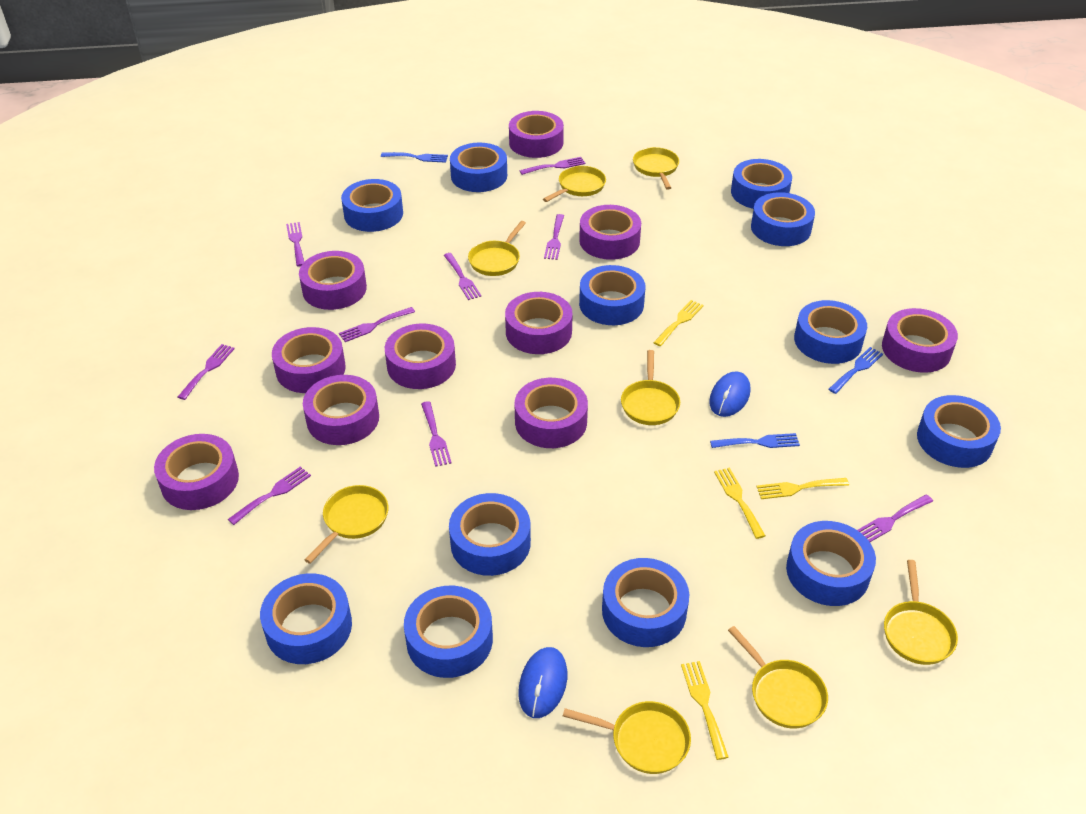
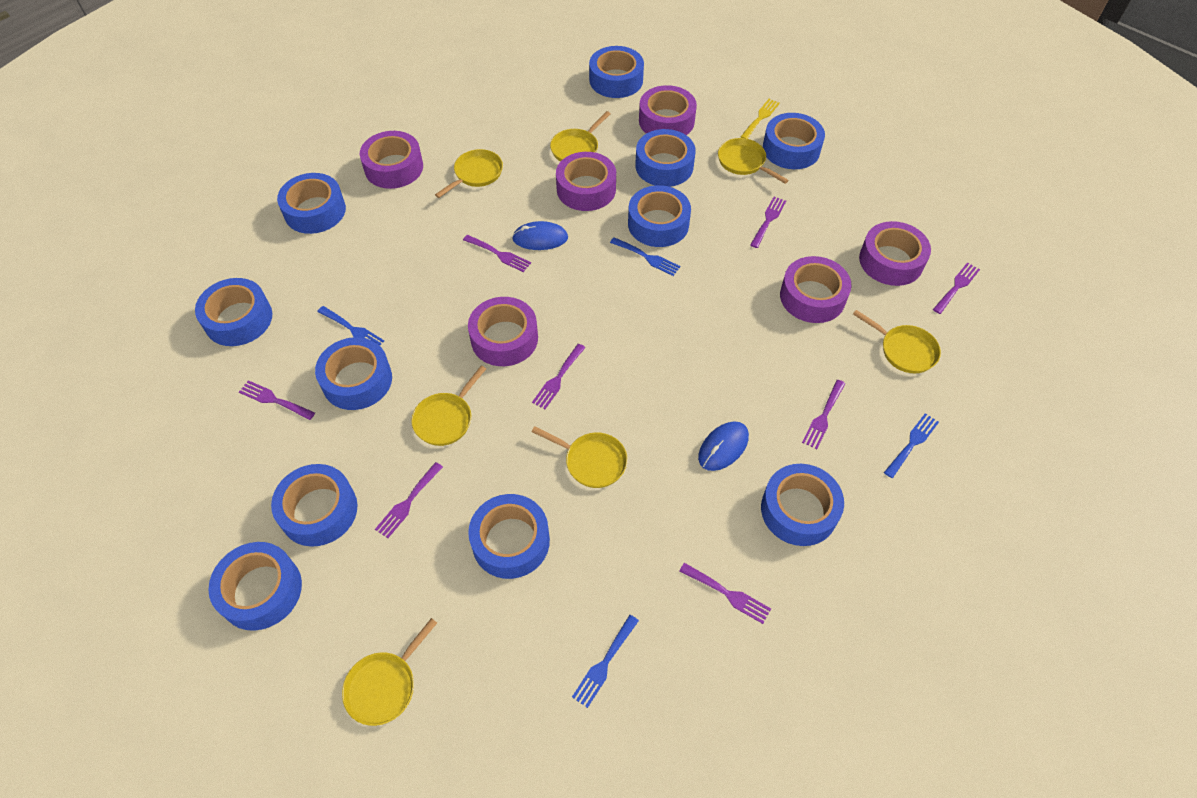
blue fork: 3 -> 4
blue tape: 12 -> 11
purple fork: 9 -> 8
purple tape: 10 -> 6
yellow fork: 4 -> 1
yellow pan: 8 -> 7

